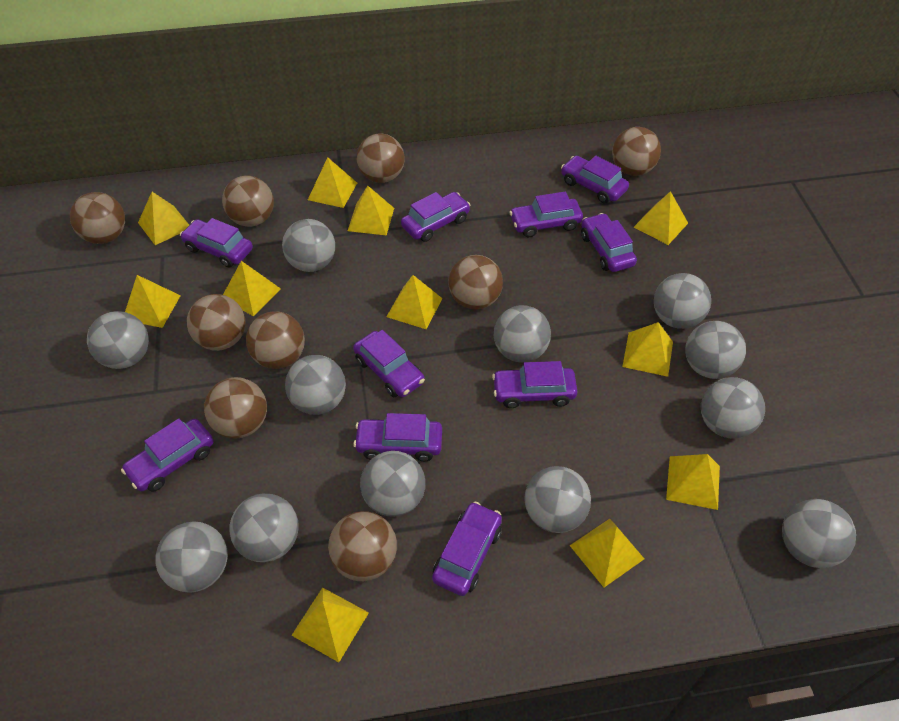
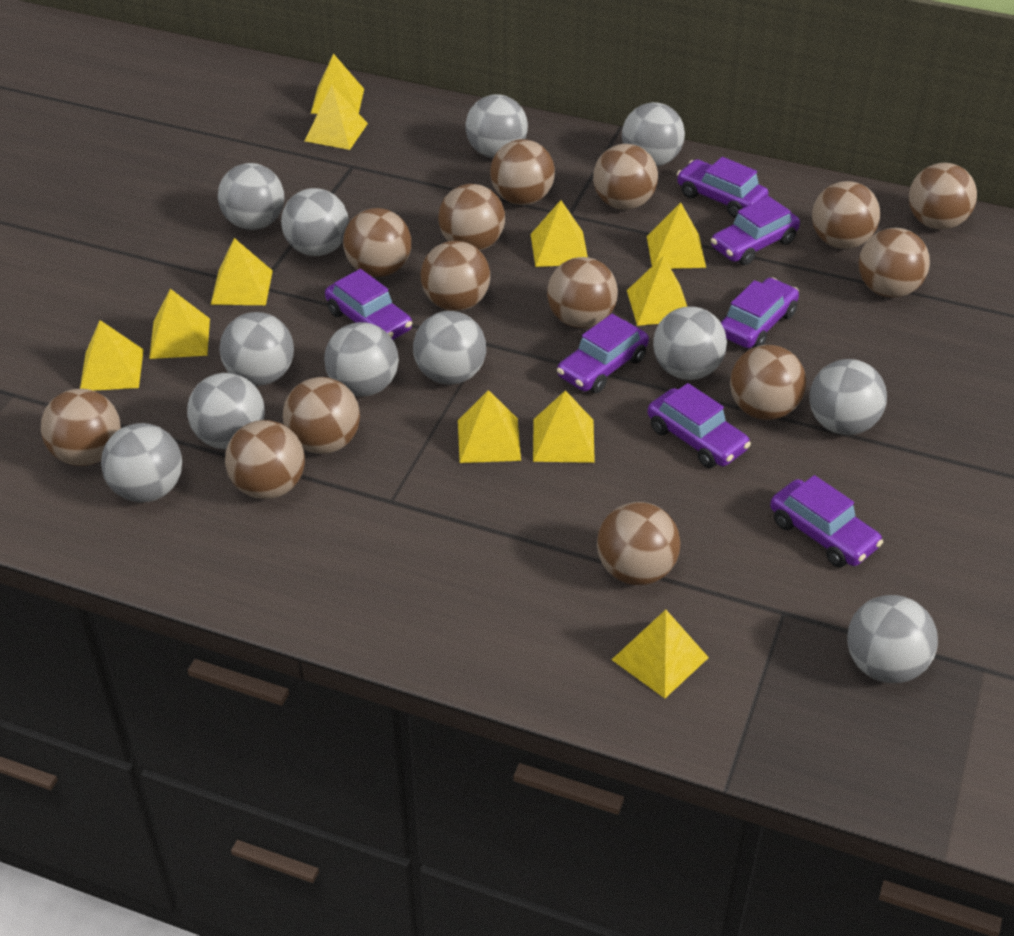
brown ball: 9 -> 14
purple car: 10 -> 7

